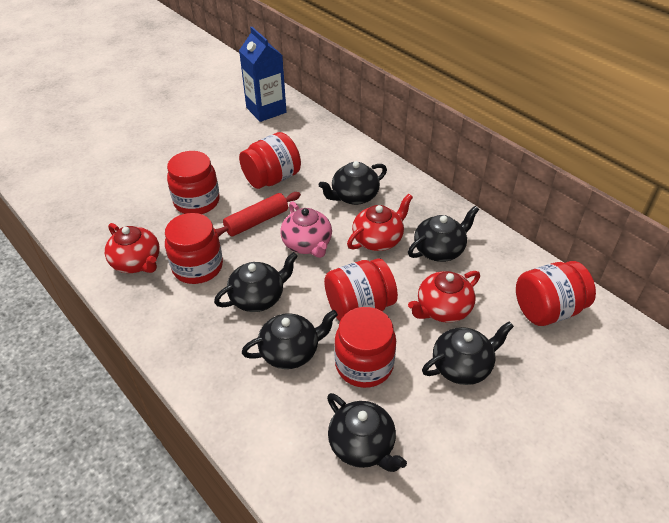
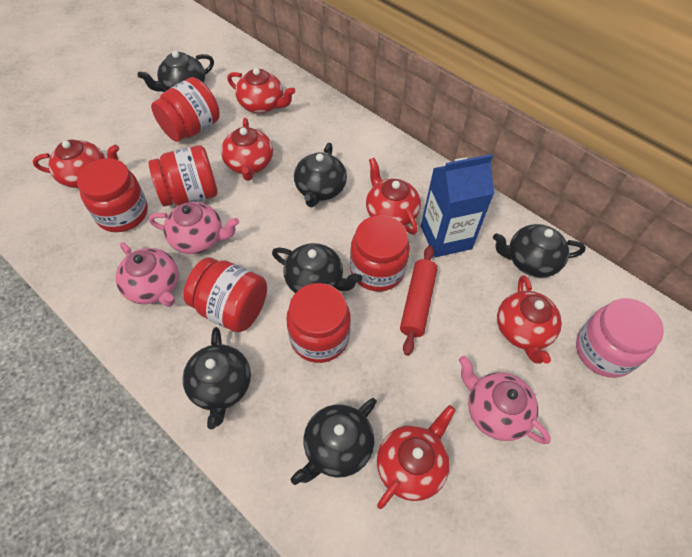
pink jar: 0 -> 1
pink teapot: 1 -> 3
red teapot: 3 -> 6

